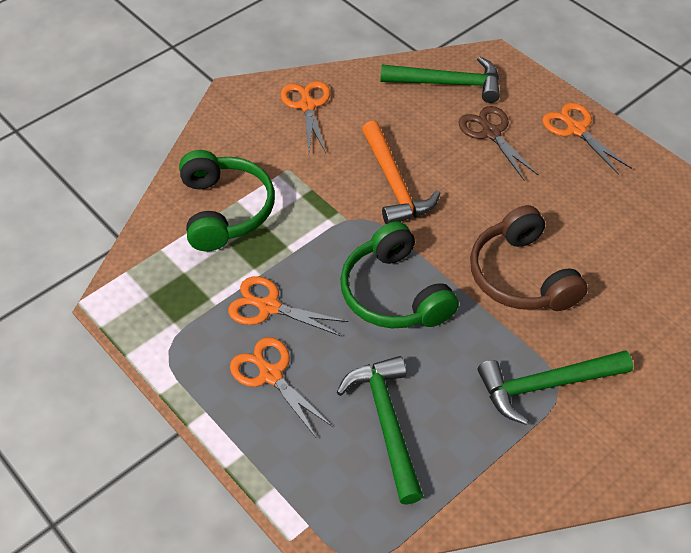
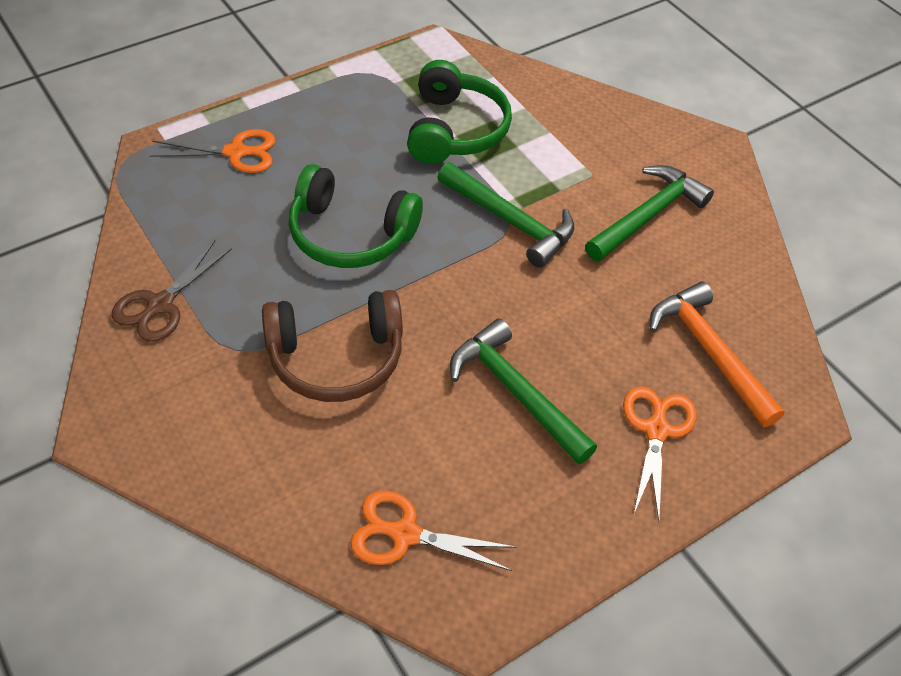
orange scissors: 4 -> 3

